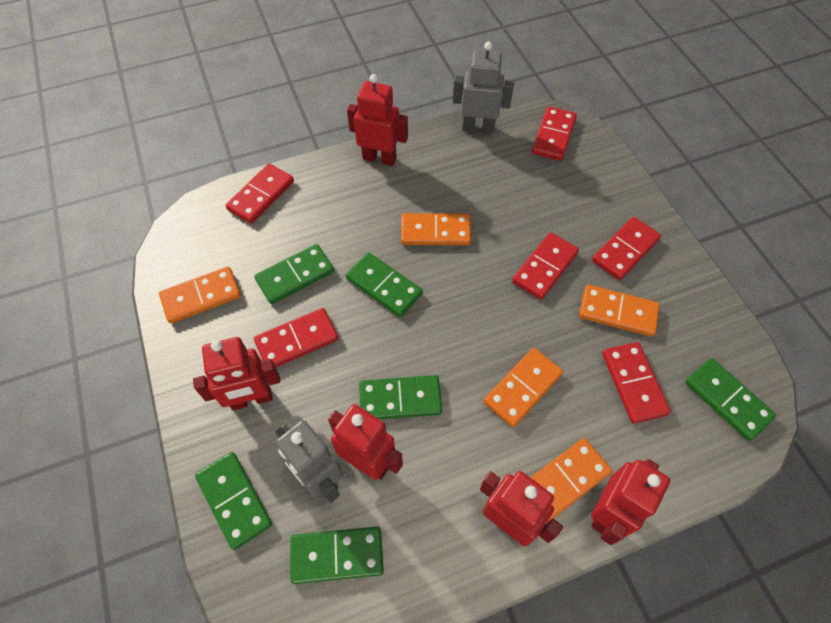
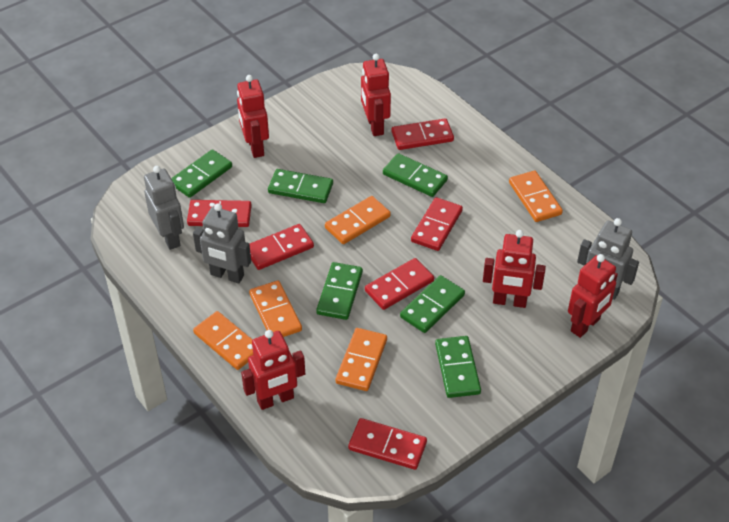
grey robot: 2 -> 3

